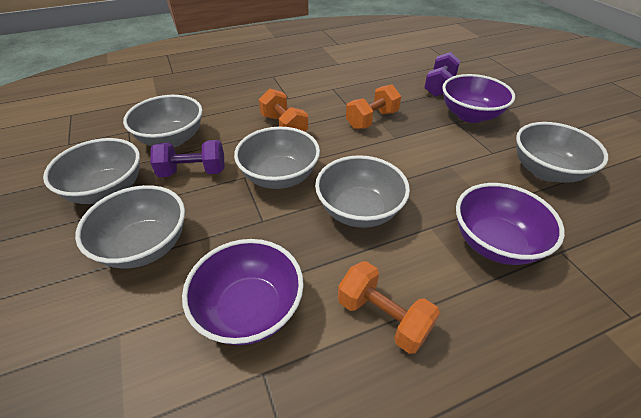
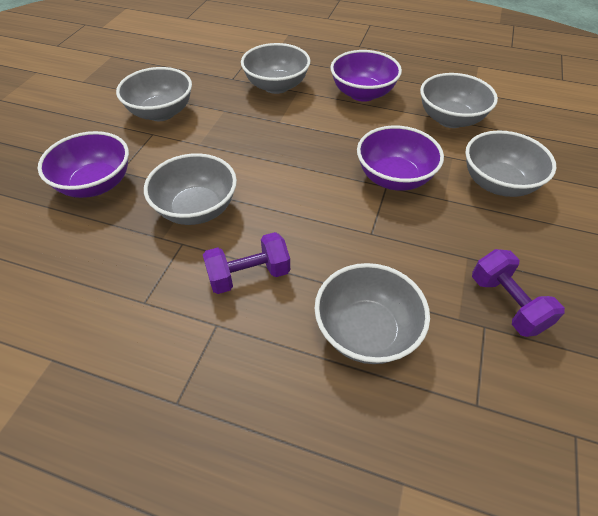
orange dumbbell: 3 -> 0

